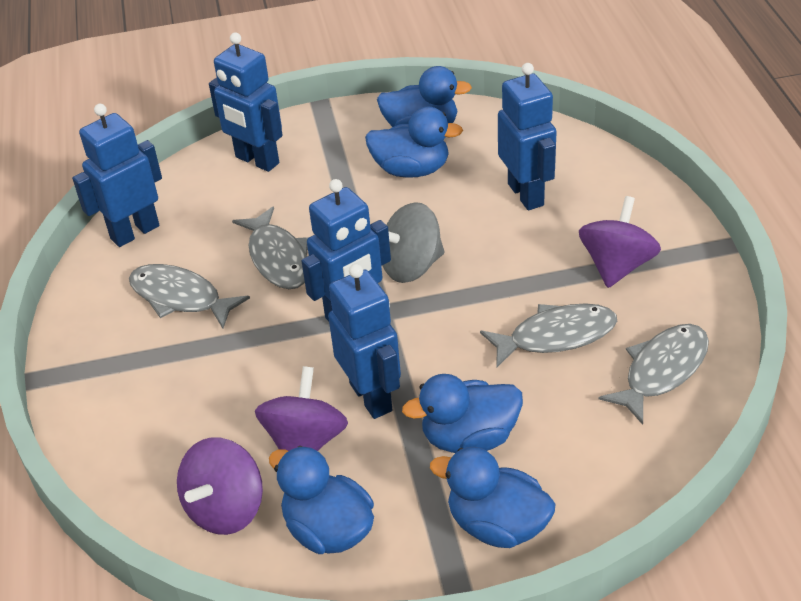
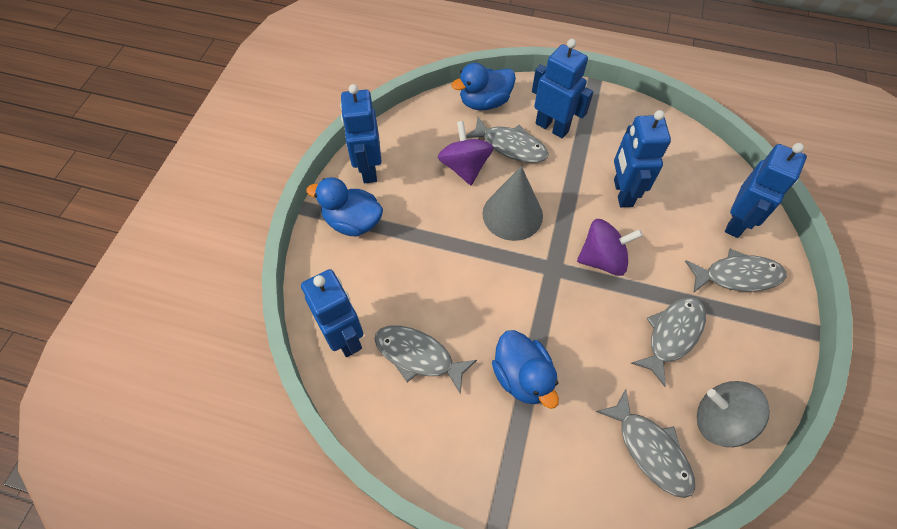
blue duck: 5 -> 3
grey cone: 0 -> 1
grey fish: 4 -> 5
purple spinning top: 3 -> 2

